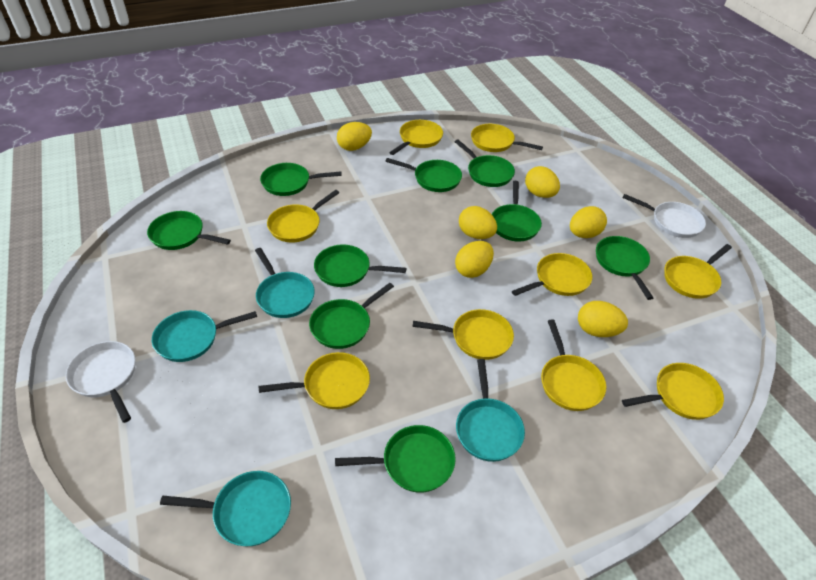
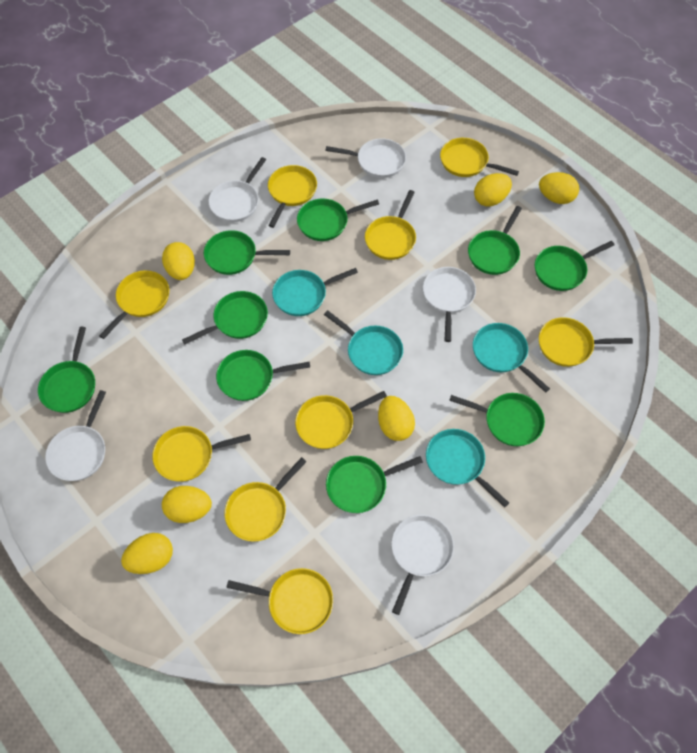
white pan: 2 -> 5

